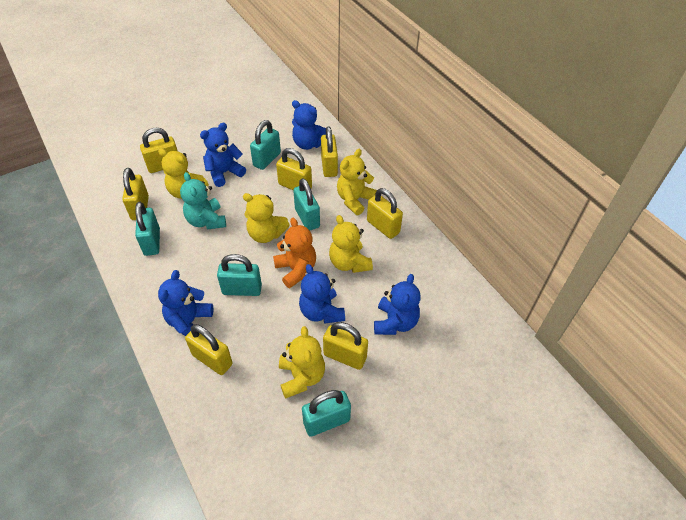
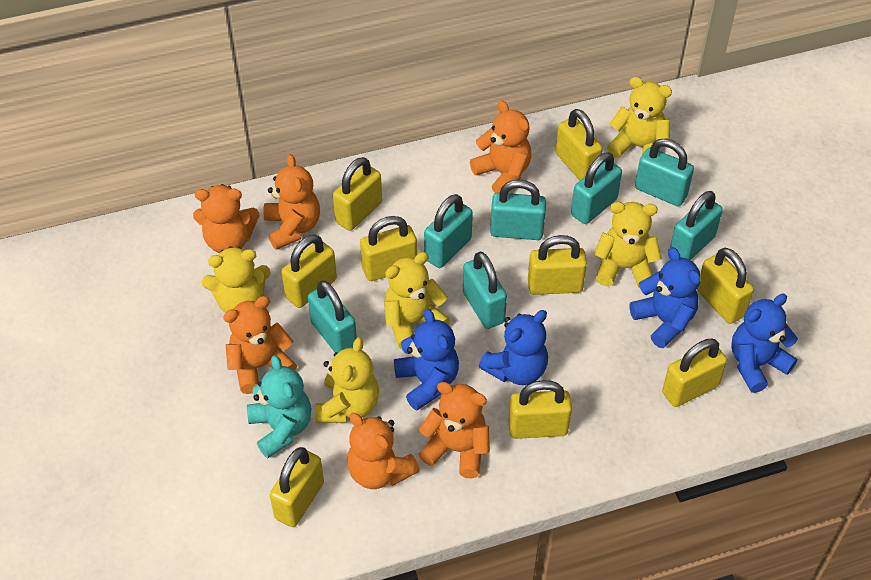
blue teddy bear: 5 -> 4
orange teddy bear: 1 -> 6
turquoise padlock: 5 -> 7
yellow padlock: 7 -> 9

